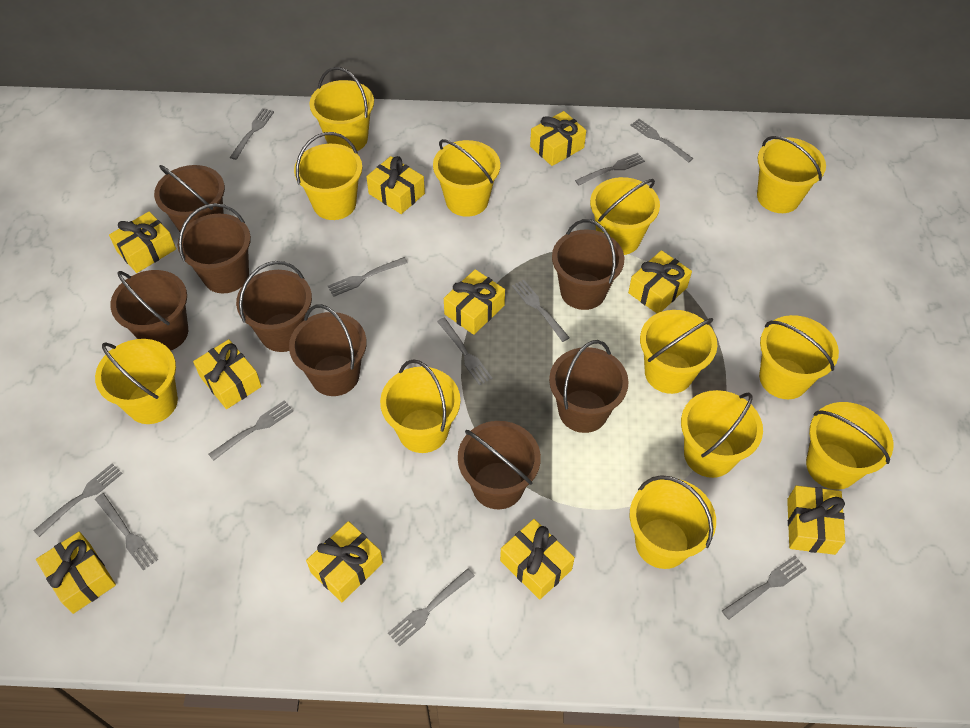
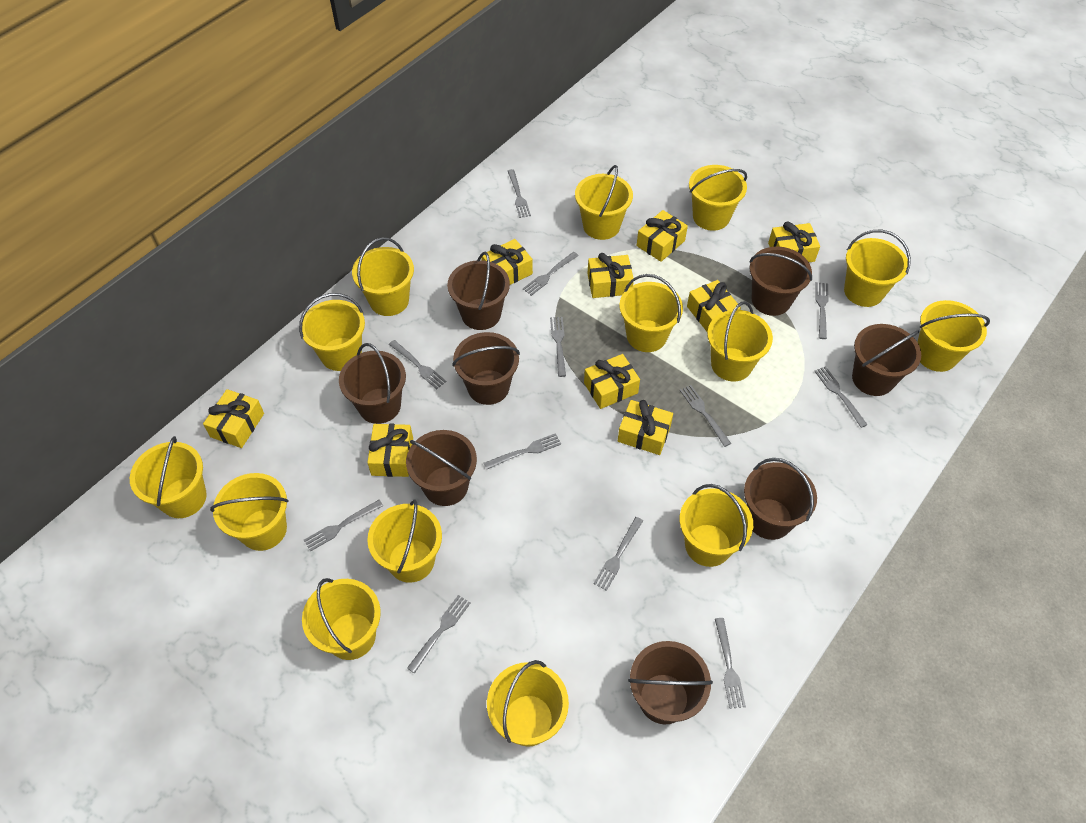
grey fork: 11 -> 12
yellow bucket: 12 -> 14
yellow gift: 10 -> 9

